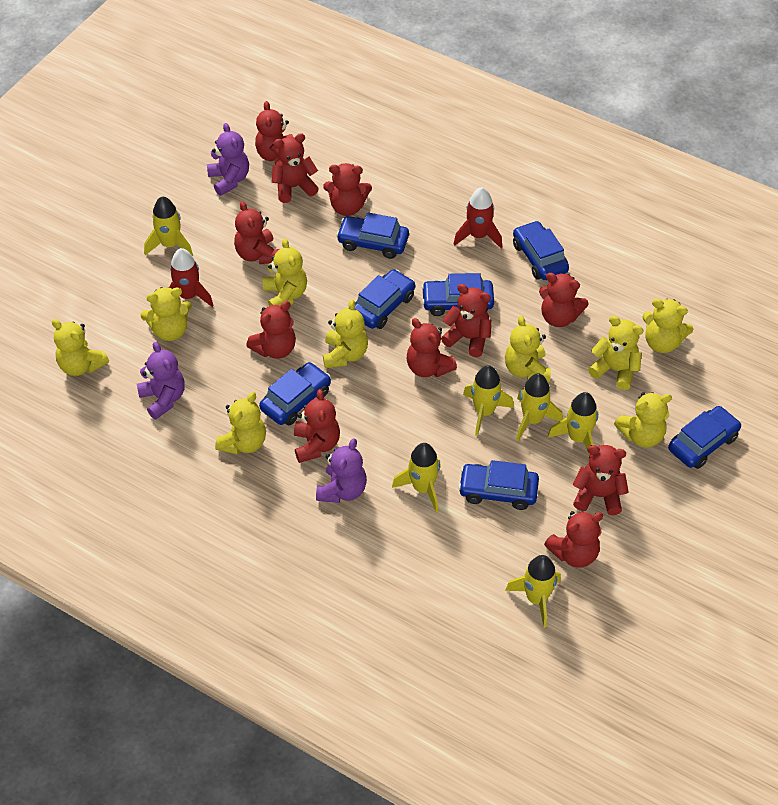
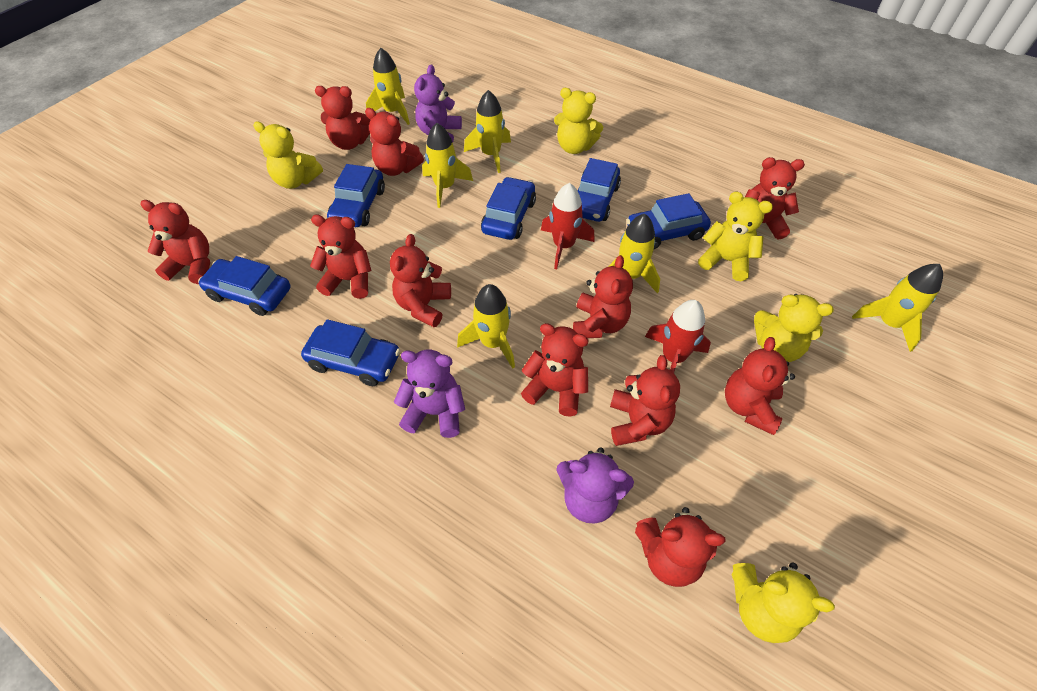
blue car: 7 -> 6
yellow teddy bear: 9 -> 5

